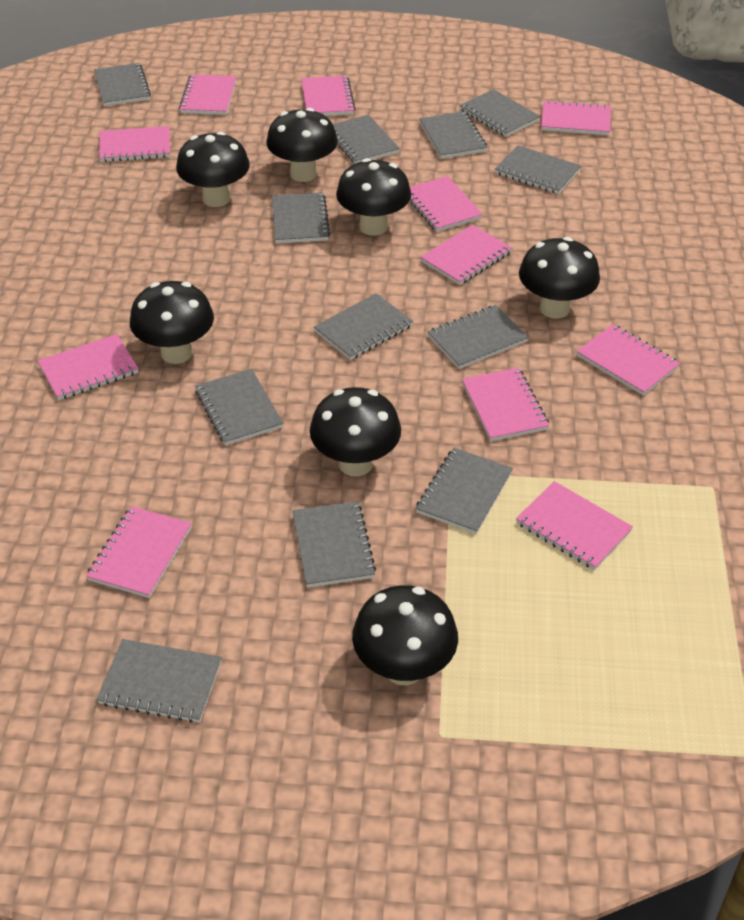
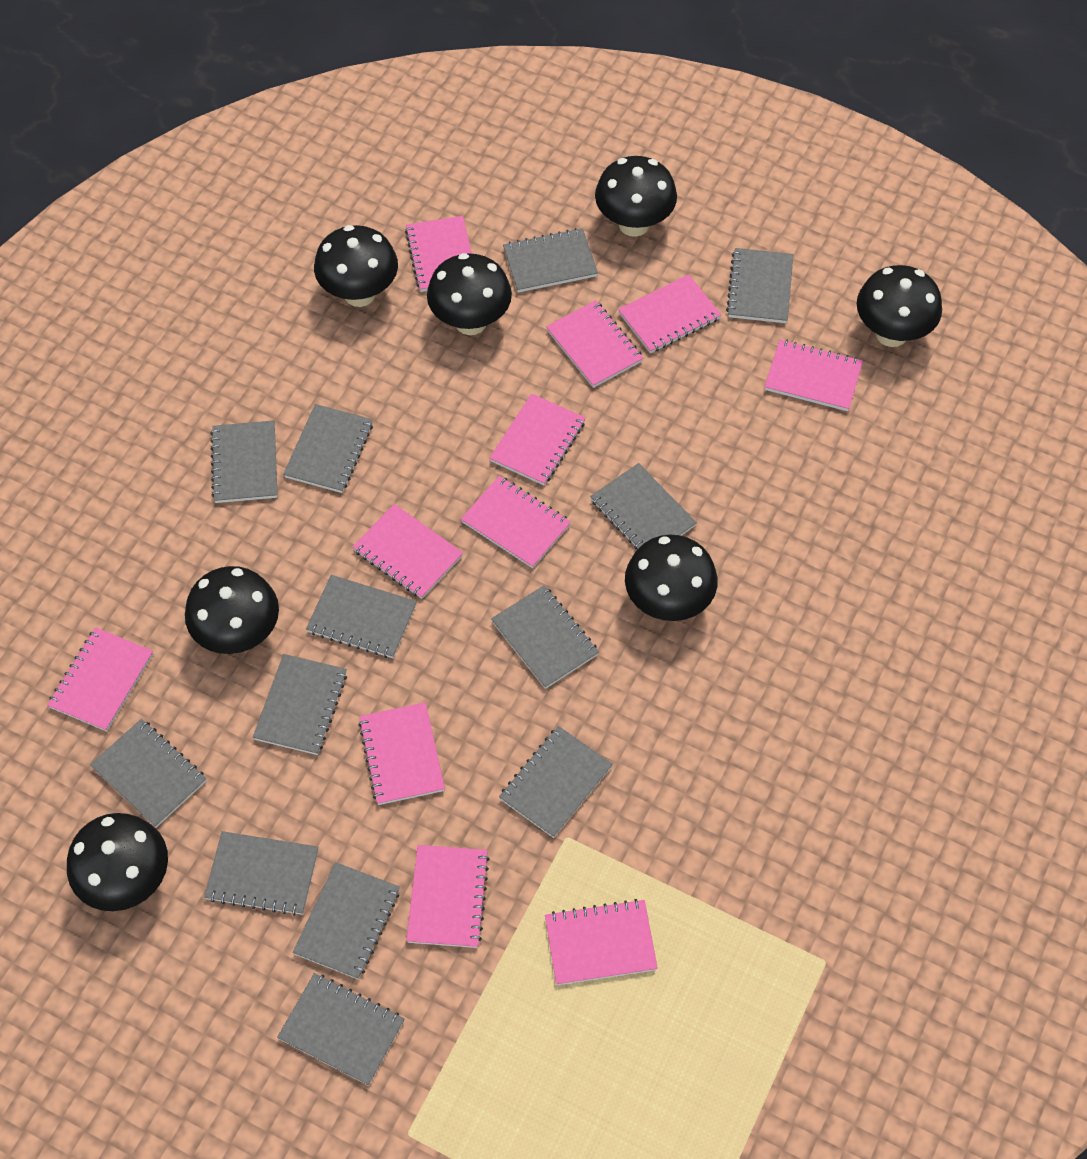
grey notebook: 12 -> 13

